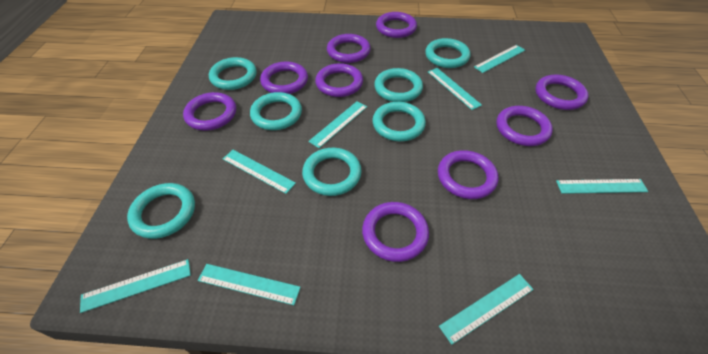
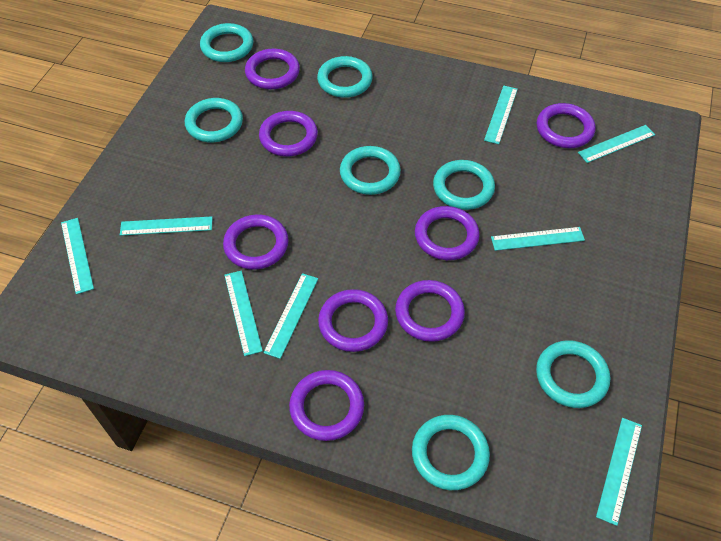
purple ring: 9 -> 8

